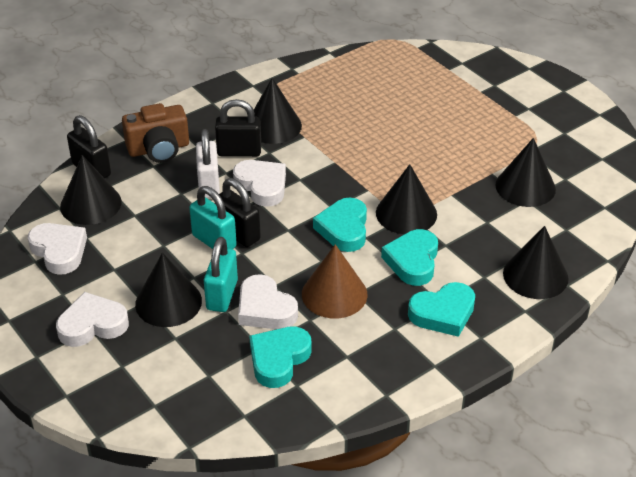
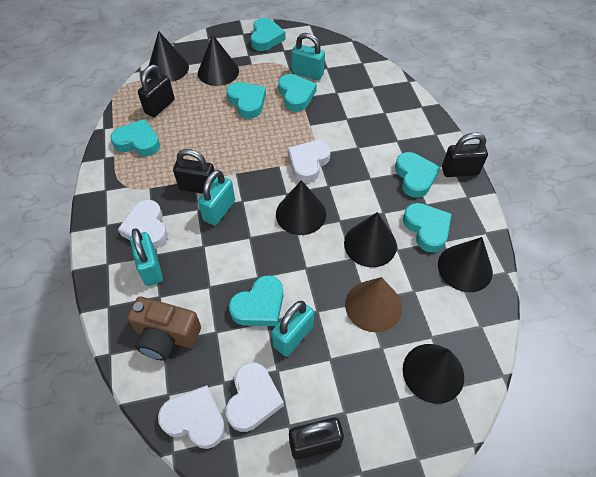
black padlock: 3 -> 4
turquoise heart: 4 -> 7
turquoise padlock: 2 -> 4
white padlock: 1 -> 0

